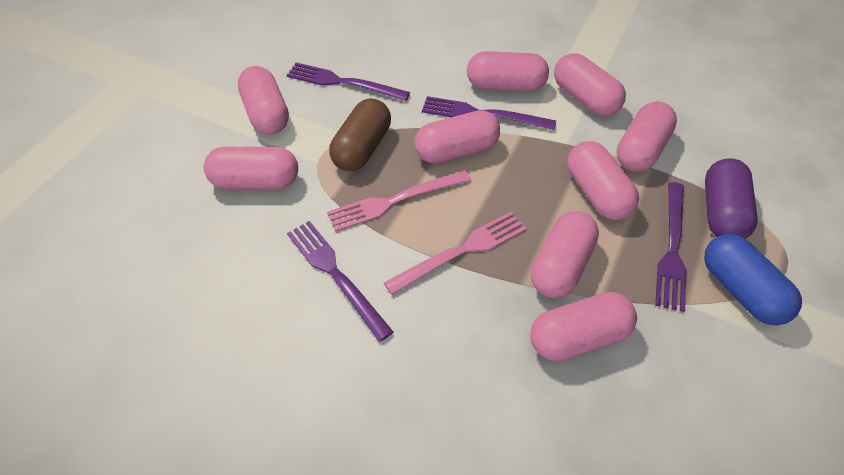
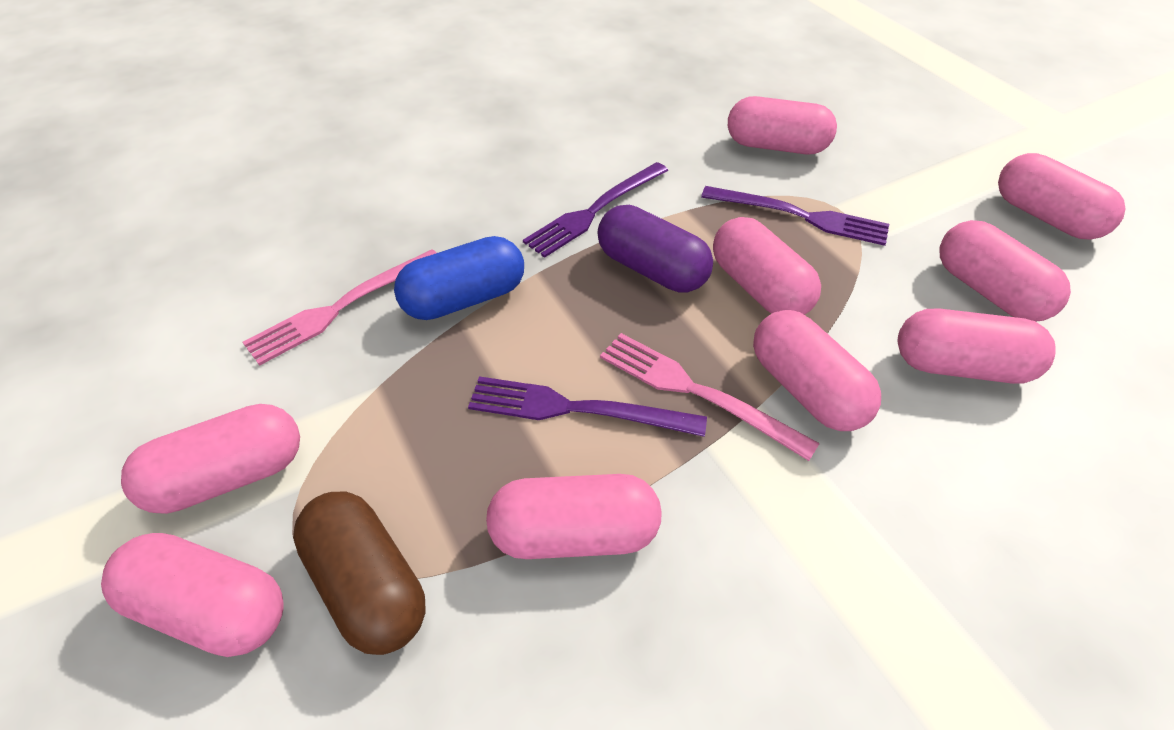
purple fork: 4 -> 3

